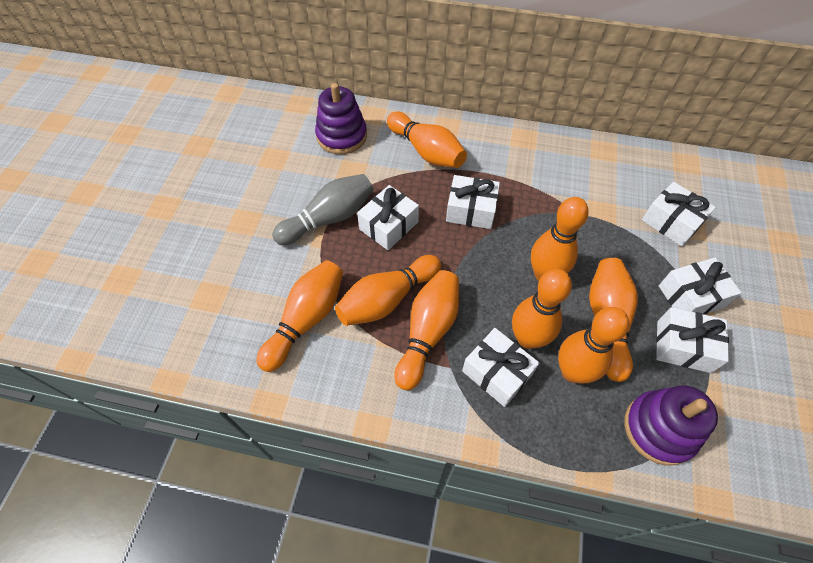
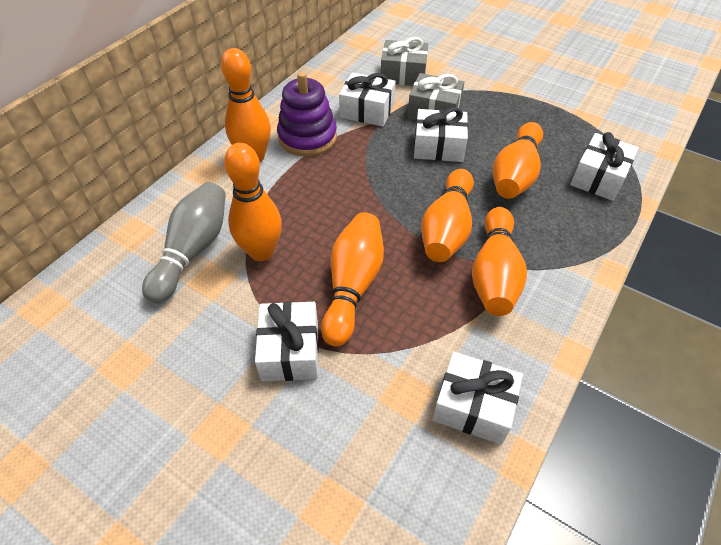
grey gift: 0 -> 2
orange bowling pin: 8 -> 6
purple stacking toy: 2 -> 1
white gift: 6 -> 5

